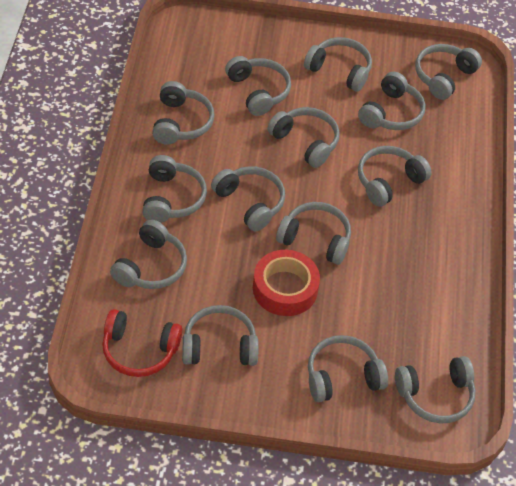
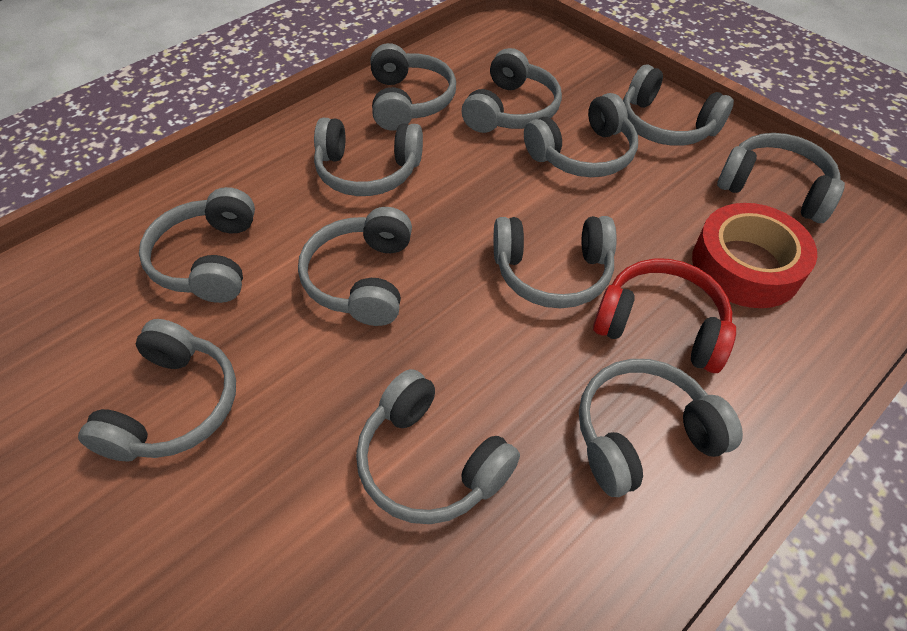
grey headphones: 14 -> 12

